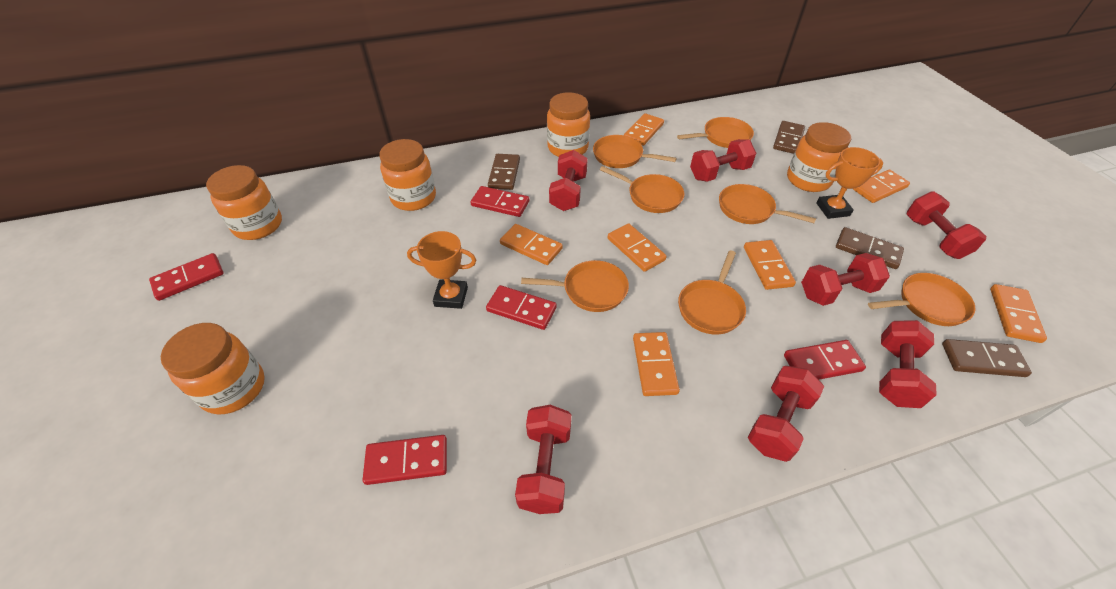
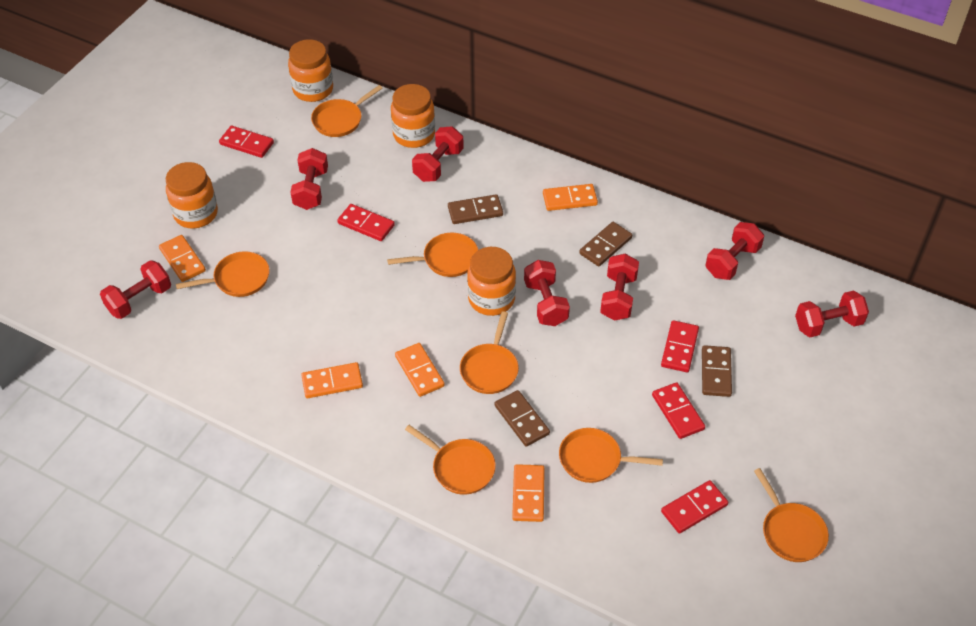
orange domino: 7 -> 5
orange jar: 5 -> 4
orange trophy: 2 -> 0

